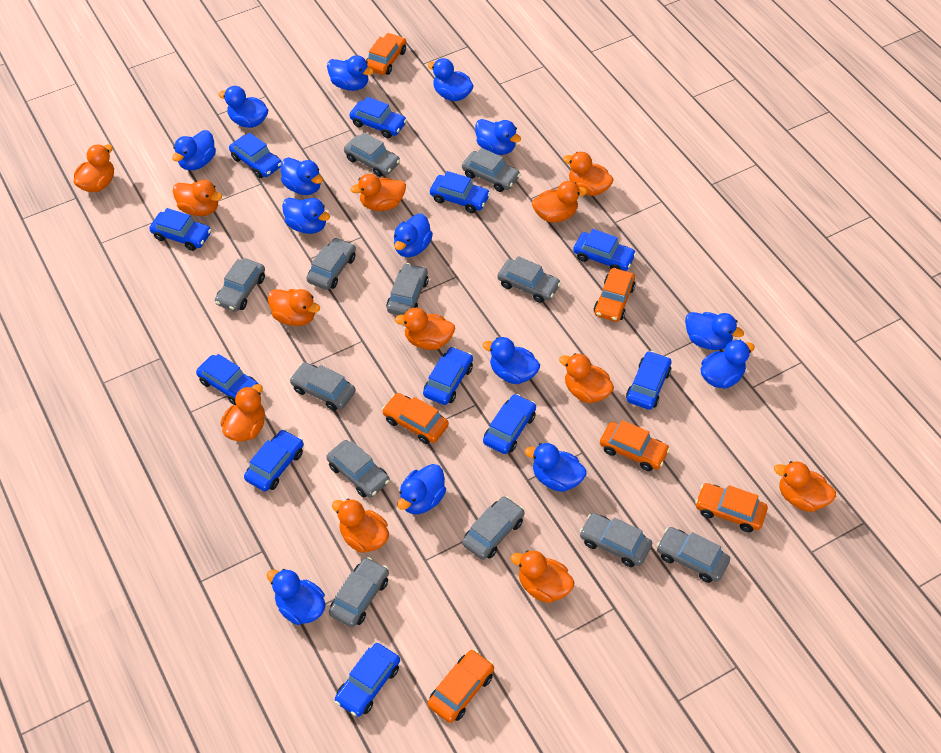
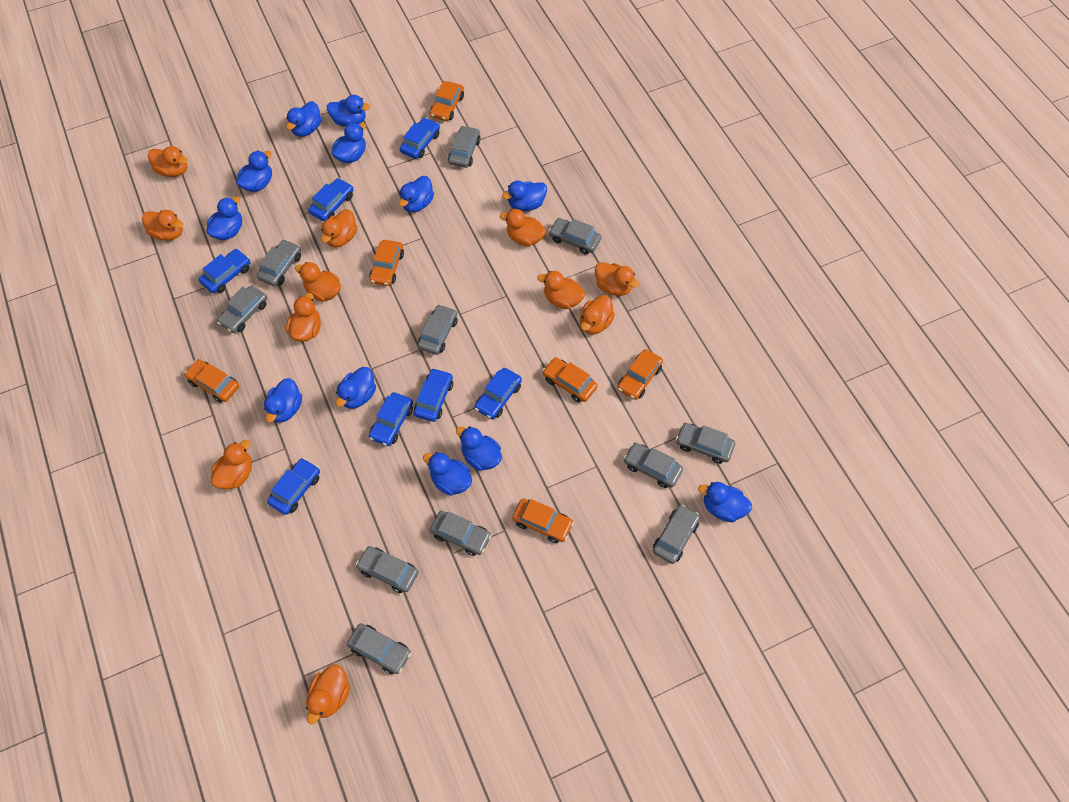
blue car: 11 -> 7
blue duck: 14 -> 12
grey car: 12 -> 11
orange duck: 12 -> 11

